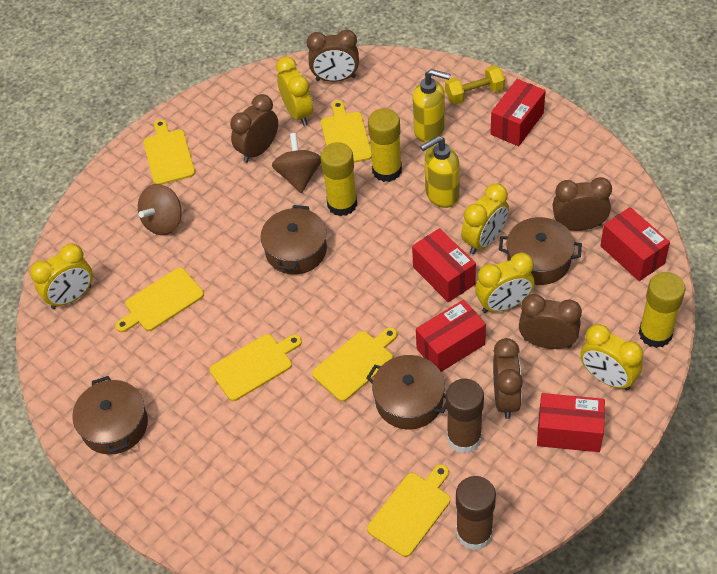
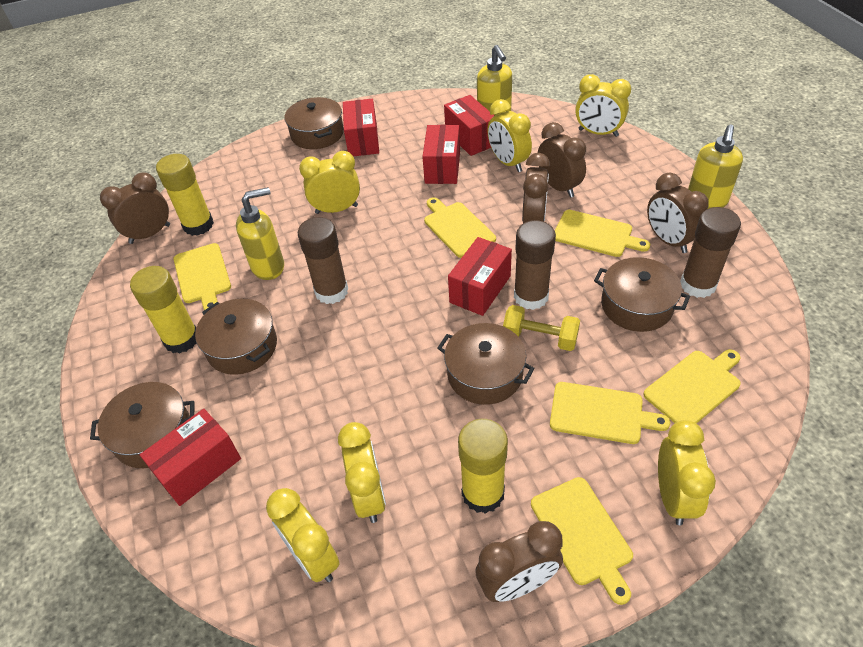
brown glue stick: 2 -> 3
brown pot: 4 -> 5
brown spinning top: 2 -> 0
yellow clock: 5 -> 6
yellow soap dispenser: 2 -> 3

